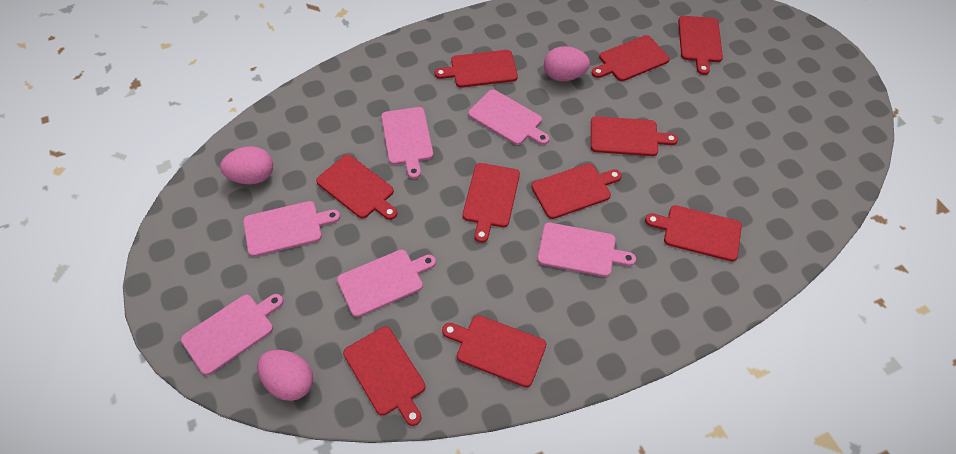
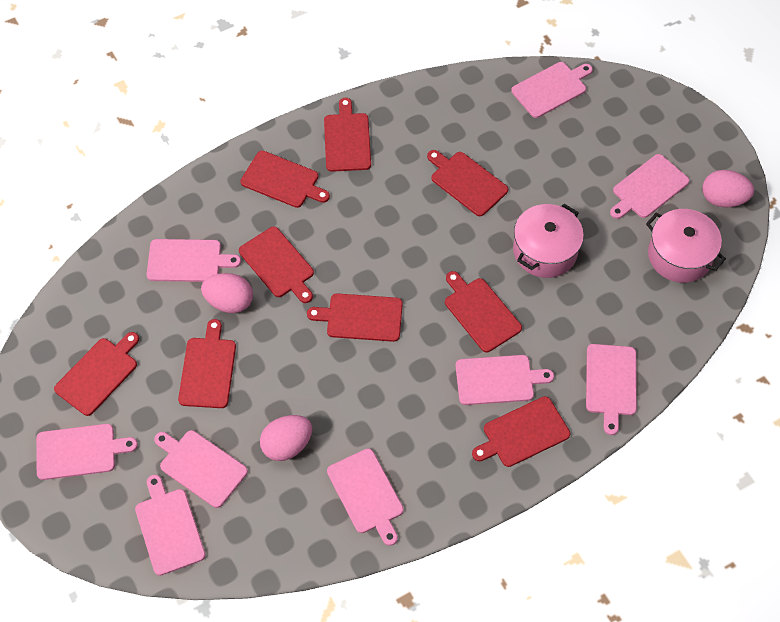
pink cutting board: 6 -> 9
pink pot: 0 -> 2
red cutting board: 10 -> 9

